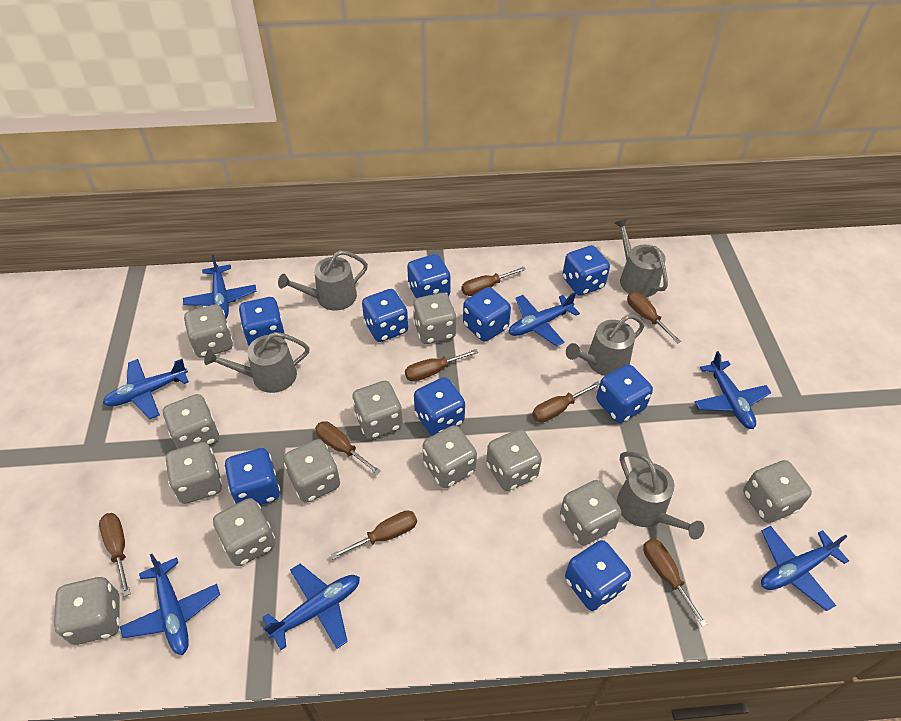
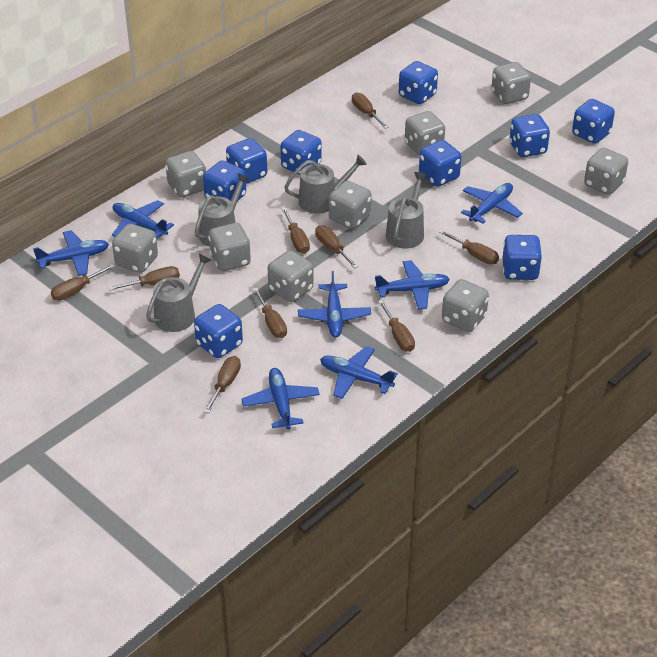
brown screwdriver: 8 -> 9
grey dice: 12 -> 9
grey watering can: 5 -> 4

